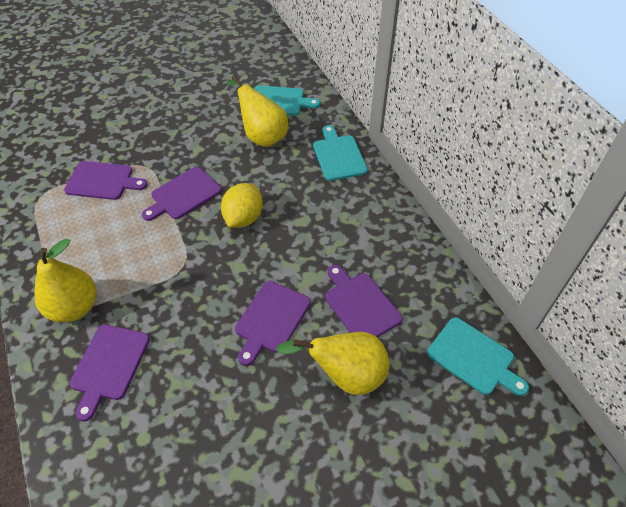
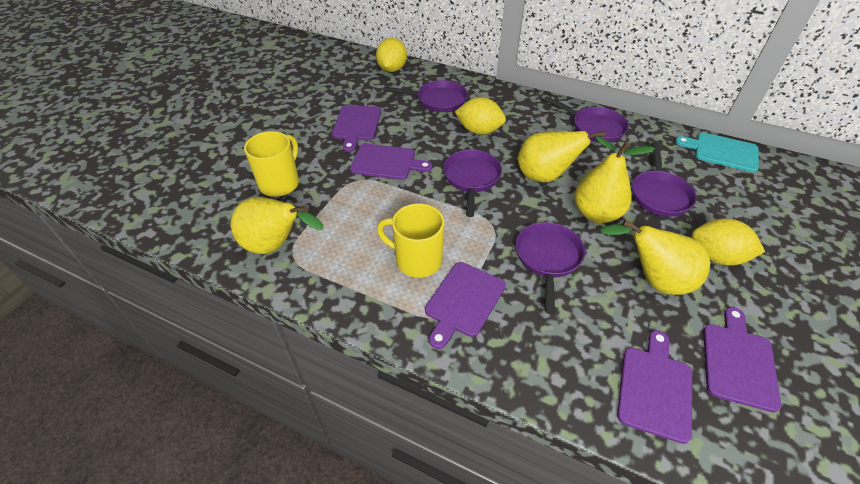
purple pan: 0 -> 5
turquoise cutting board: 3 -> 1
yellow lemon: 1 -> 3
yellow mug: 0 -> 2
yellow pear: 3 -> 4

